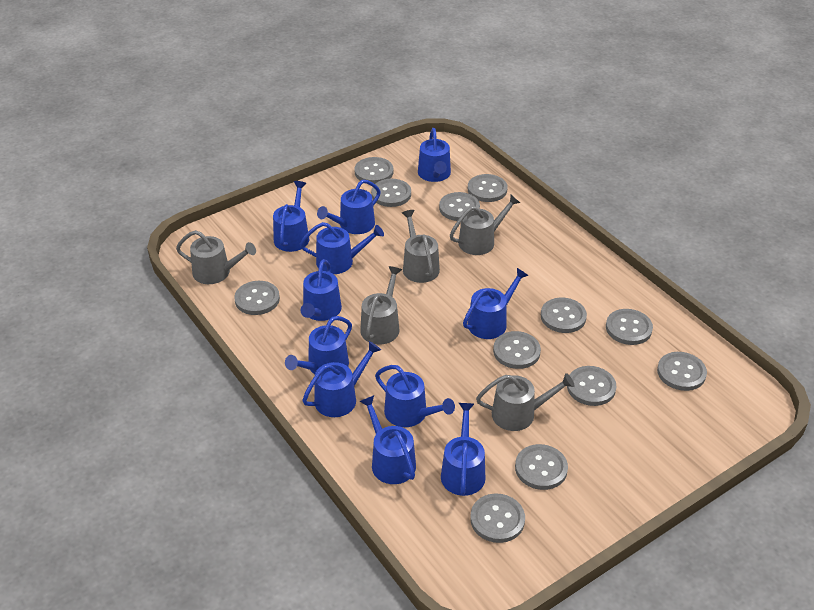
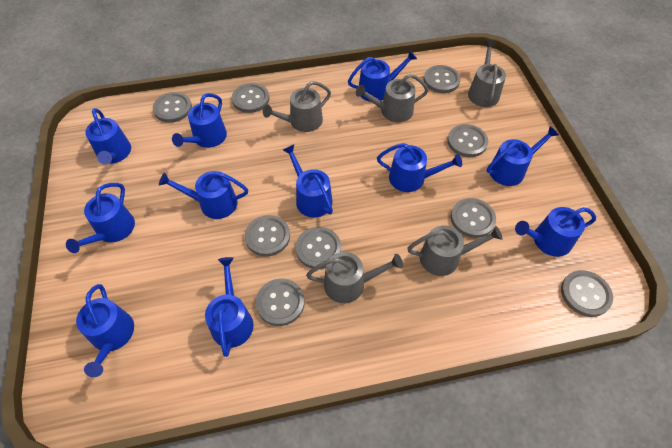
grey button: 12 -> 9

